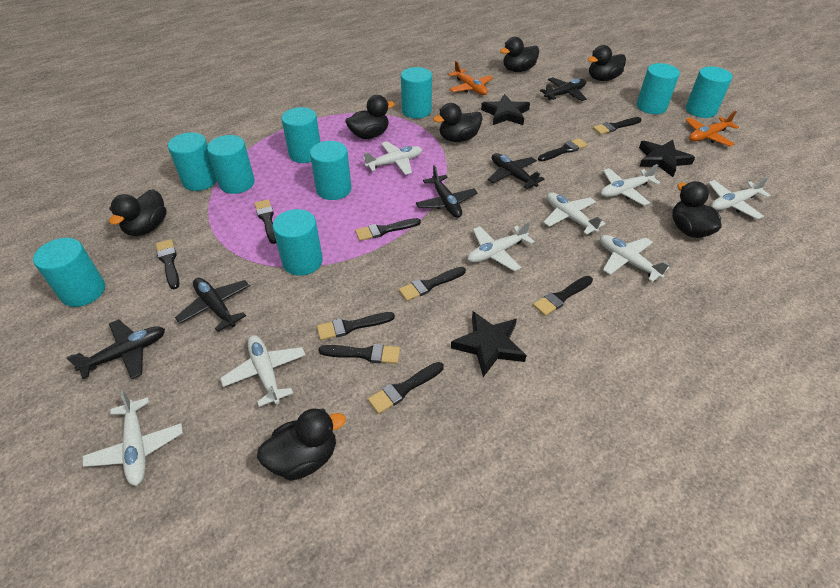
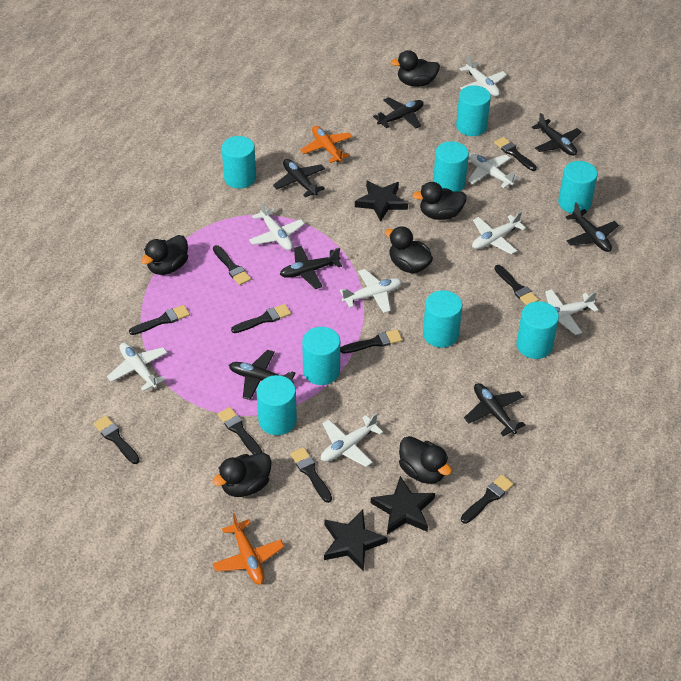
black duck: 7 -> 6
black plane: 5 -> 7
turquoise cylinder: 9 -> 8

